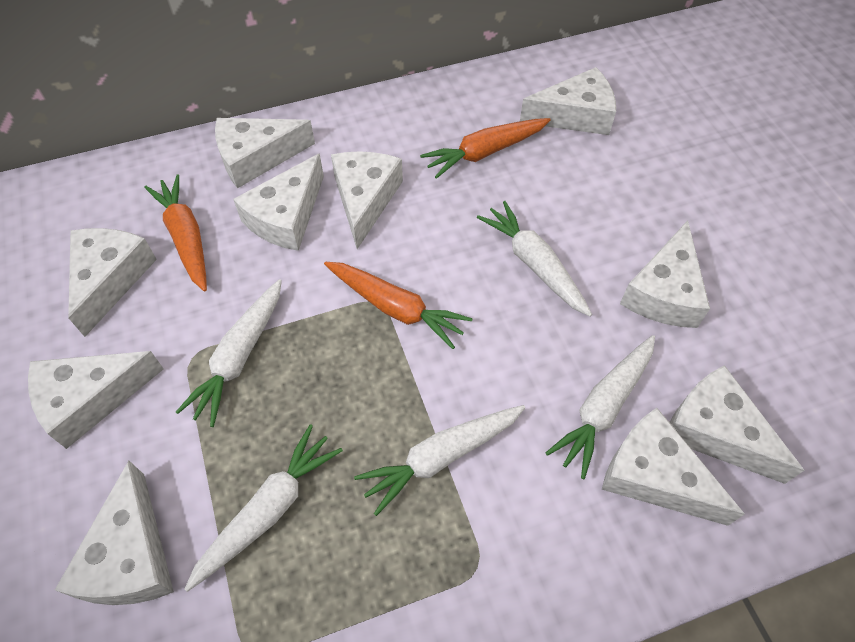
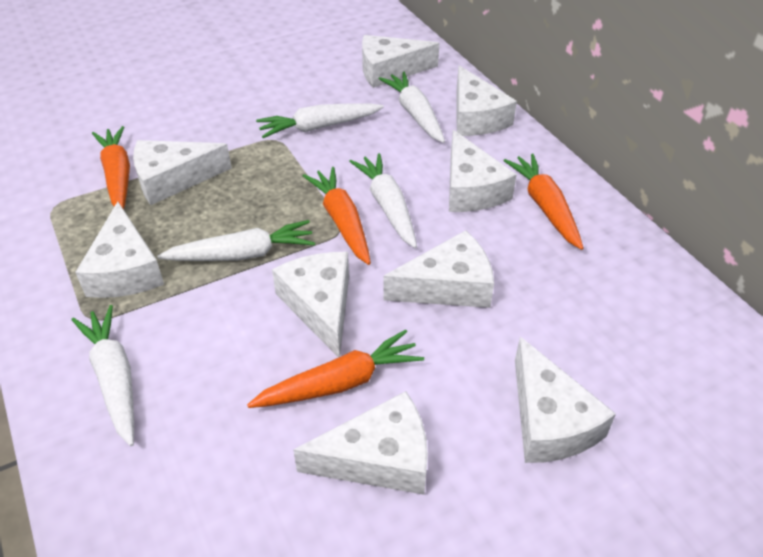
orange carrot: 3 -> 4
white cheese: 10 -> 9

